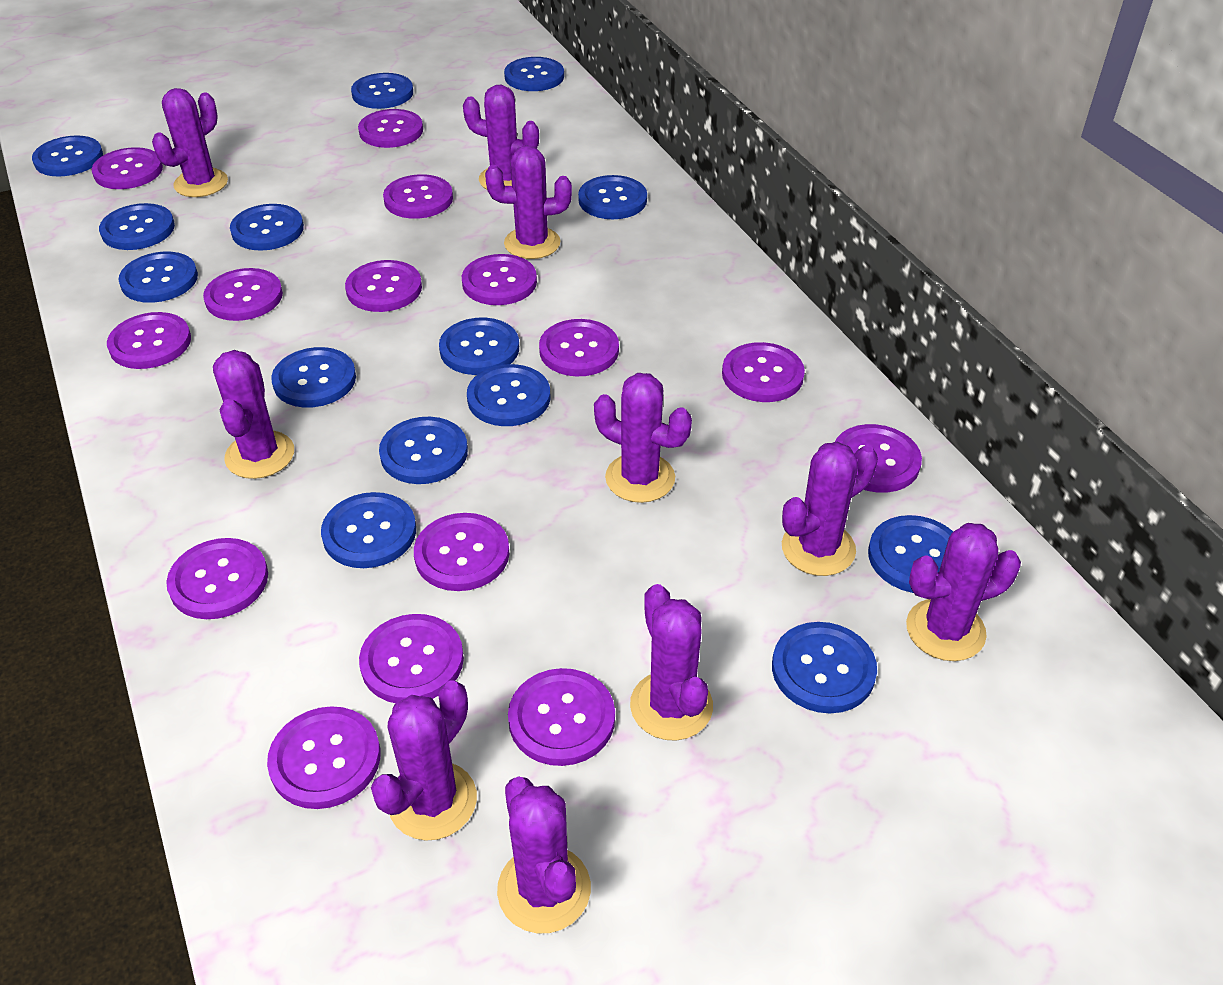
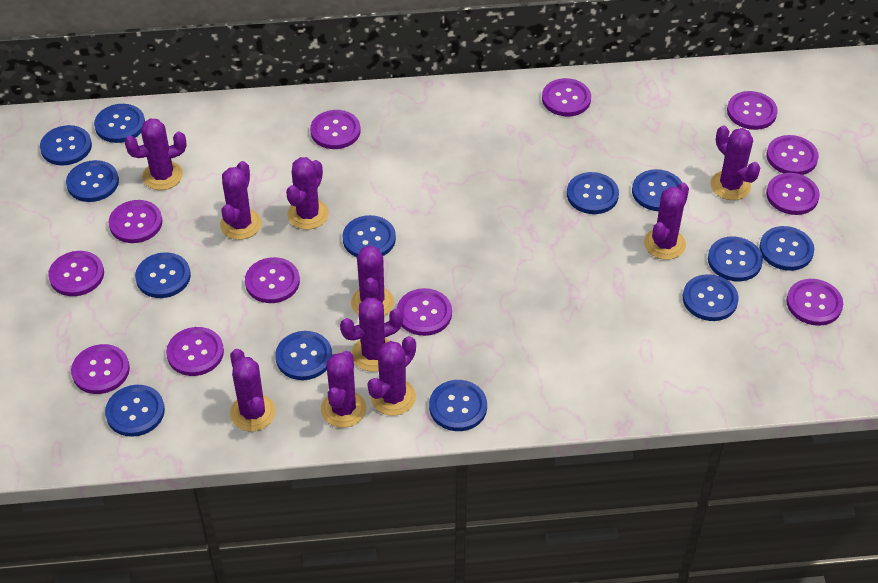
blue button: 14 -> 13
purple button: 15 -> 12

